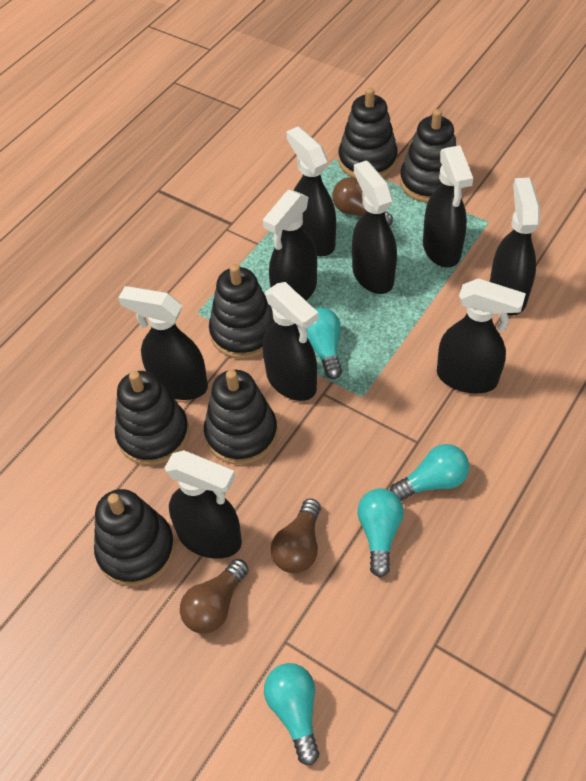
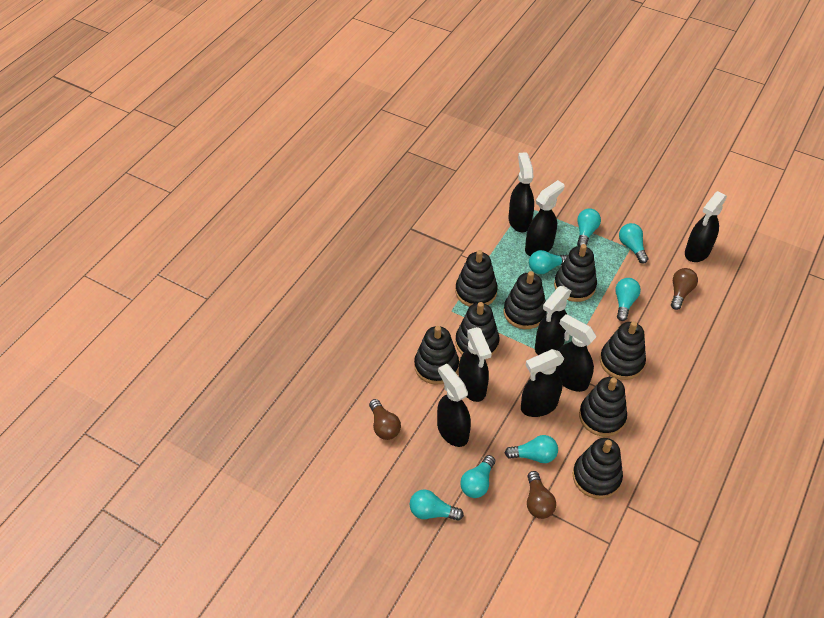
black spray bottle: 9 -> 8
black stacking toy: 6 -> 8
turquoise light bulb: 4 -> 7

